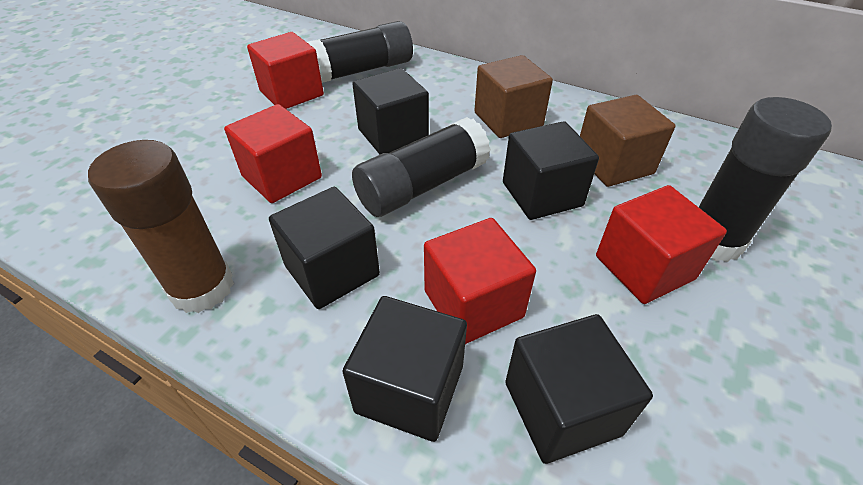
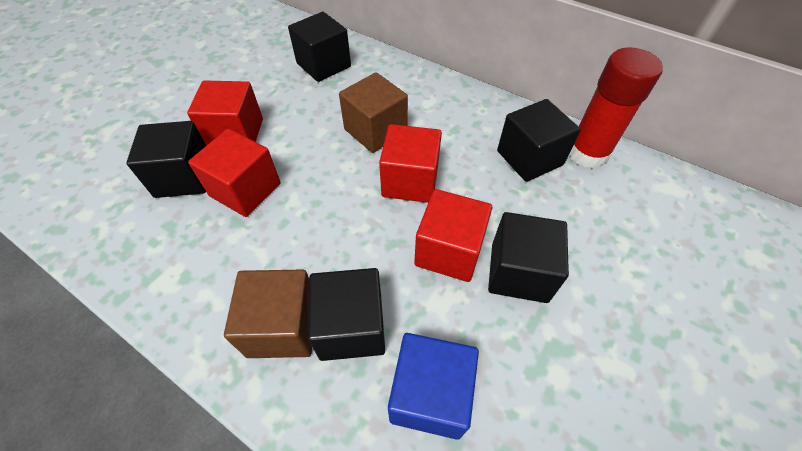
black glue stick: 3 -> 0
blue cube: 0 -> 1
brown glue stick: 1 -> 0
red glue stick: 0 -> 1

